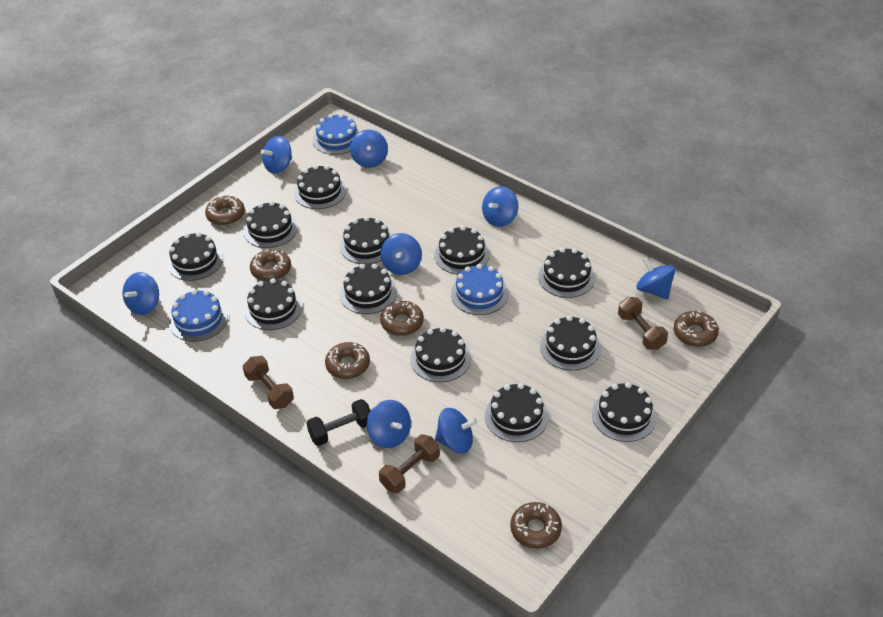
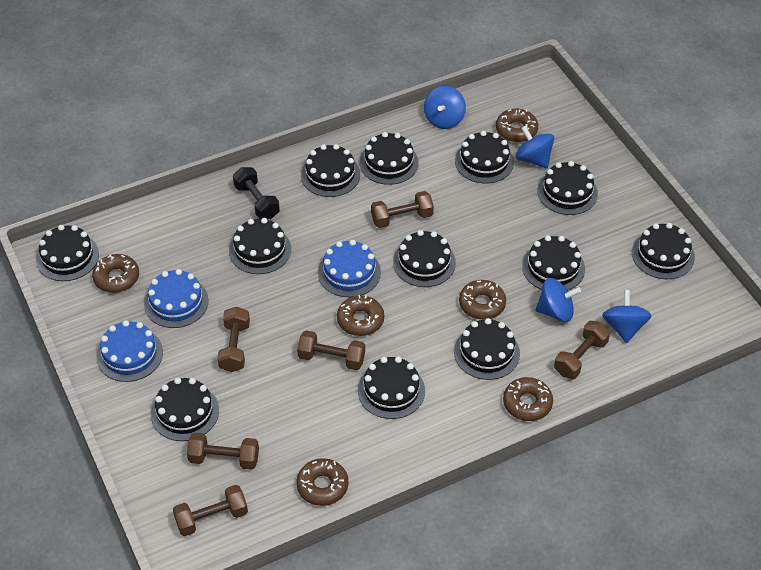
blue spinning top: 8 -> 4
brown dumbbell: 3 -> 6

